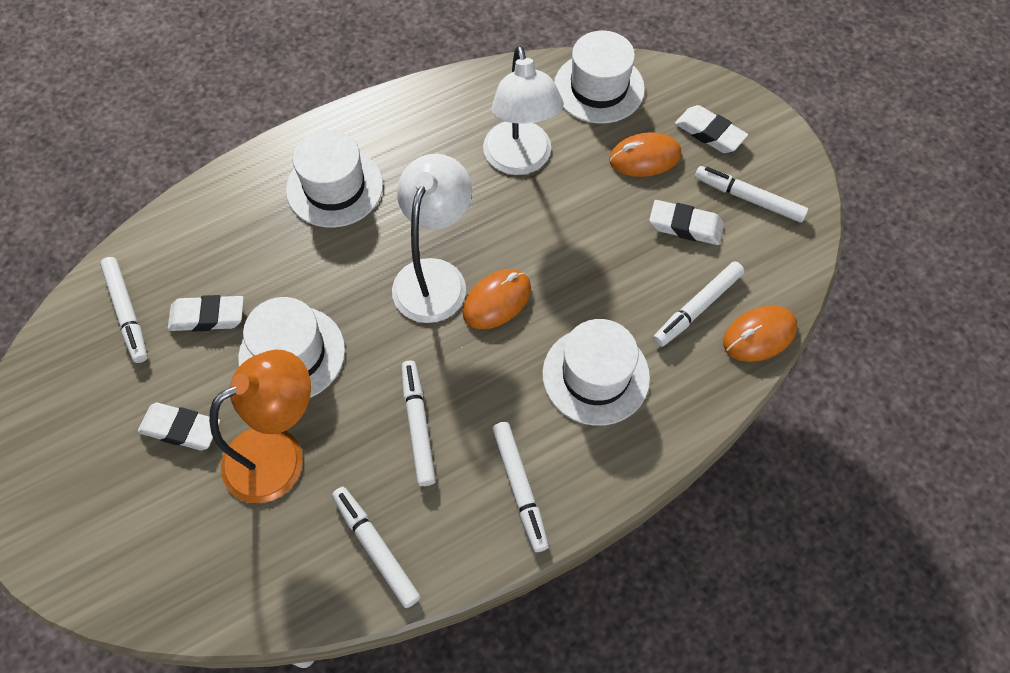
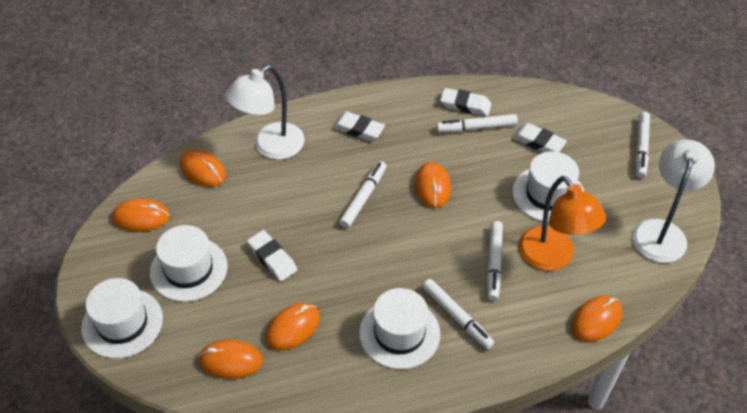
orange mouse: 3 -> 6
white marker: 6 -> 5

